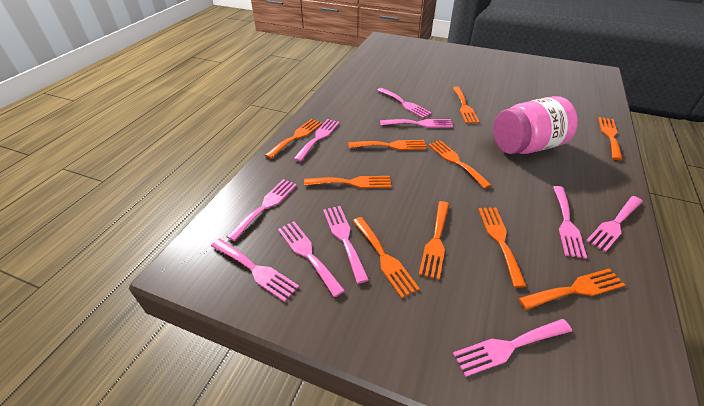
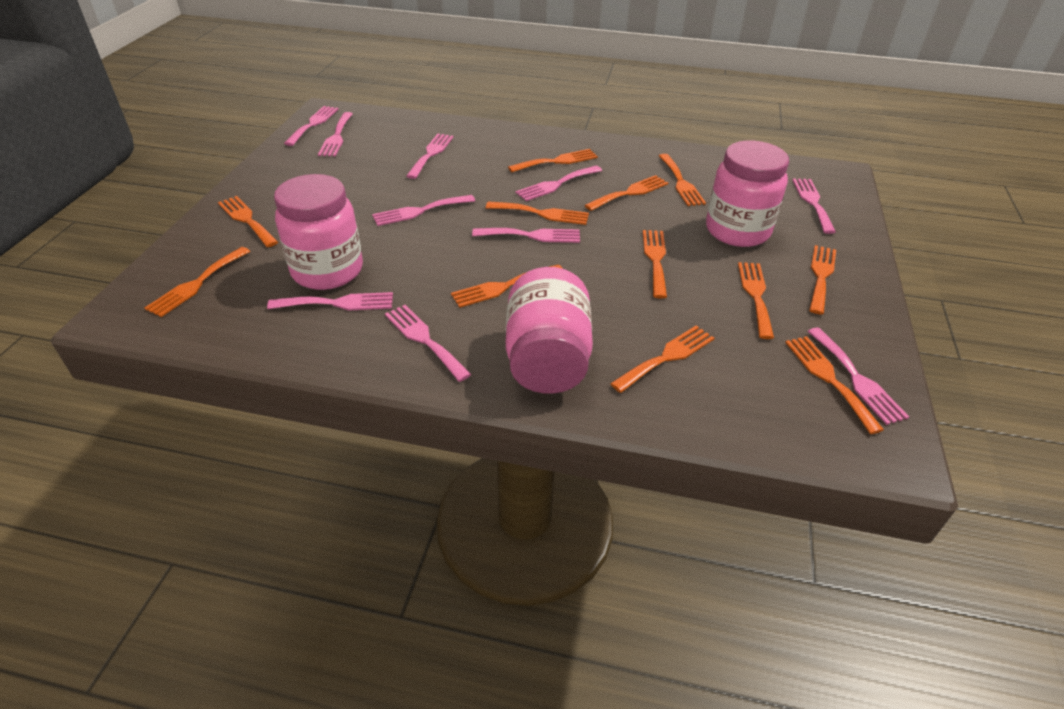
orange fork: 10 -> 12
pink jar: 1 -> 3

